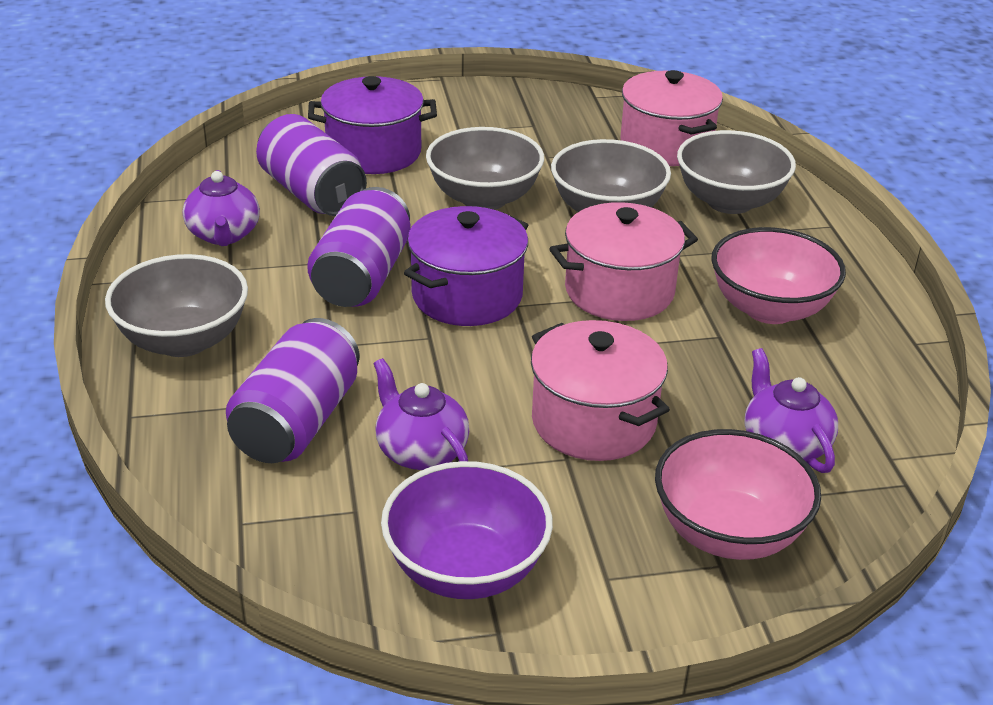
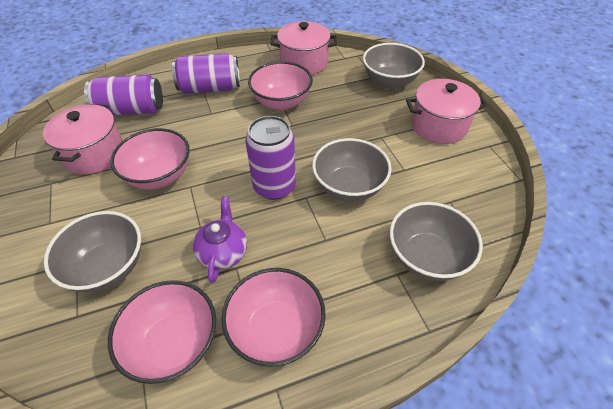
pink bowl: 2 -> 4
purple bowl: 1 -> 0
purple pot: 2 -> 0
purple teapot: 3 -> 1

